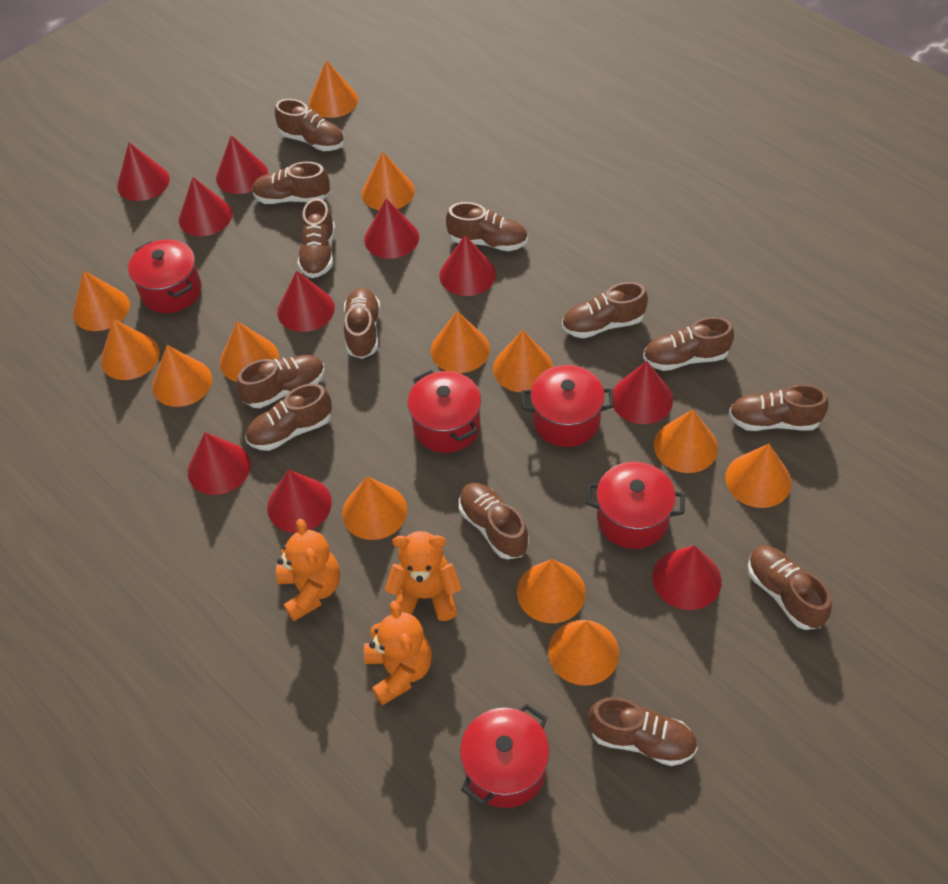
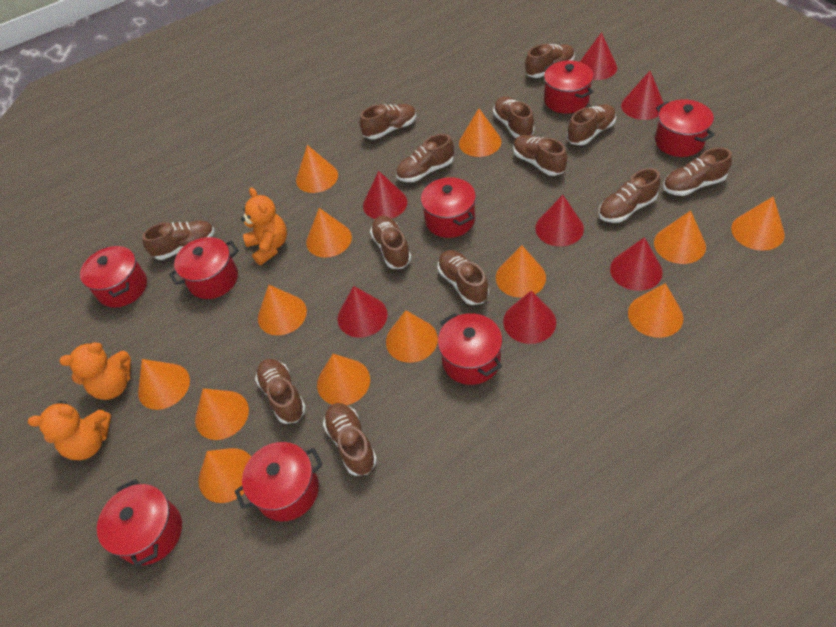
red cone: 10 -> 7
red pot: 5 -> 8

